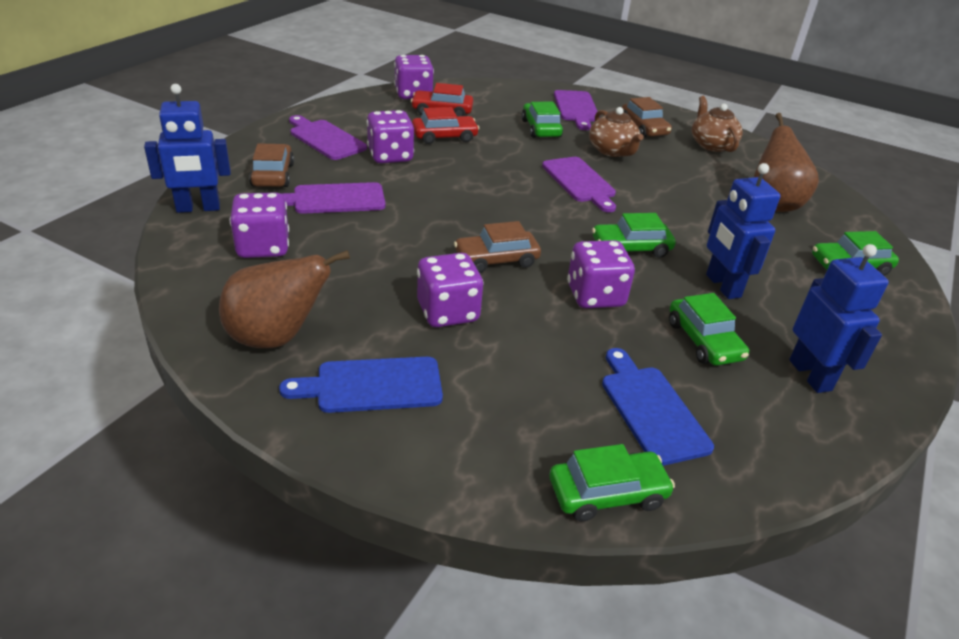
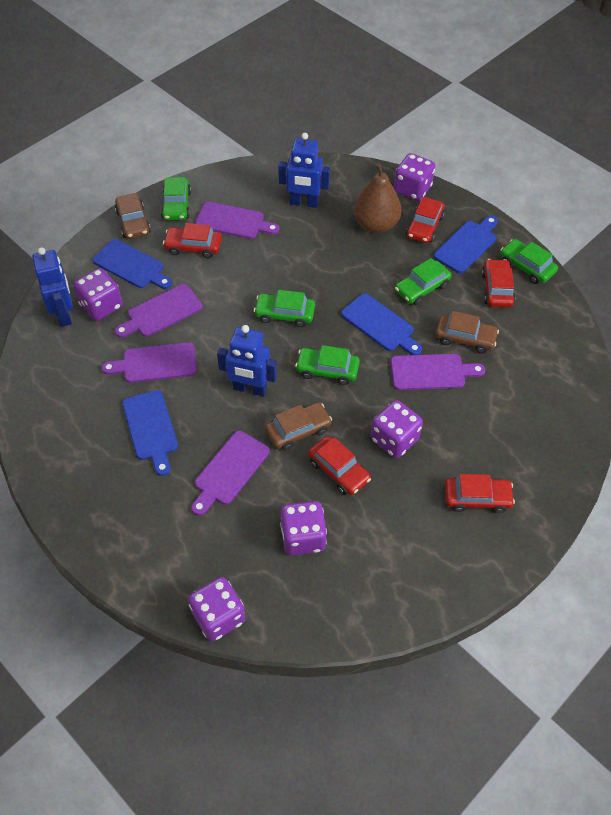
blue cutting board: 2 -> 4
brown pear: 2 -> 1
brown teapot: 2 -> 0
purple cutting board: 4 -> 5
red car: 2 -> 5

